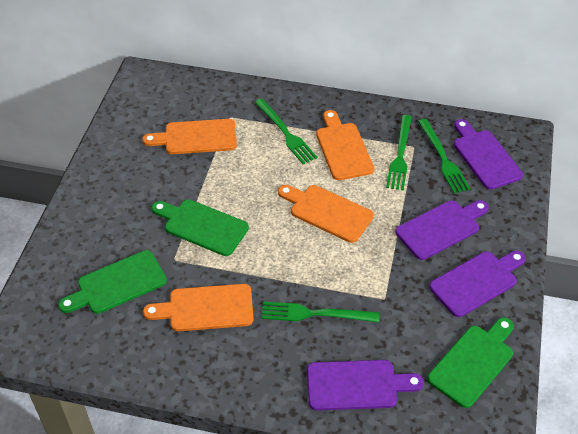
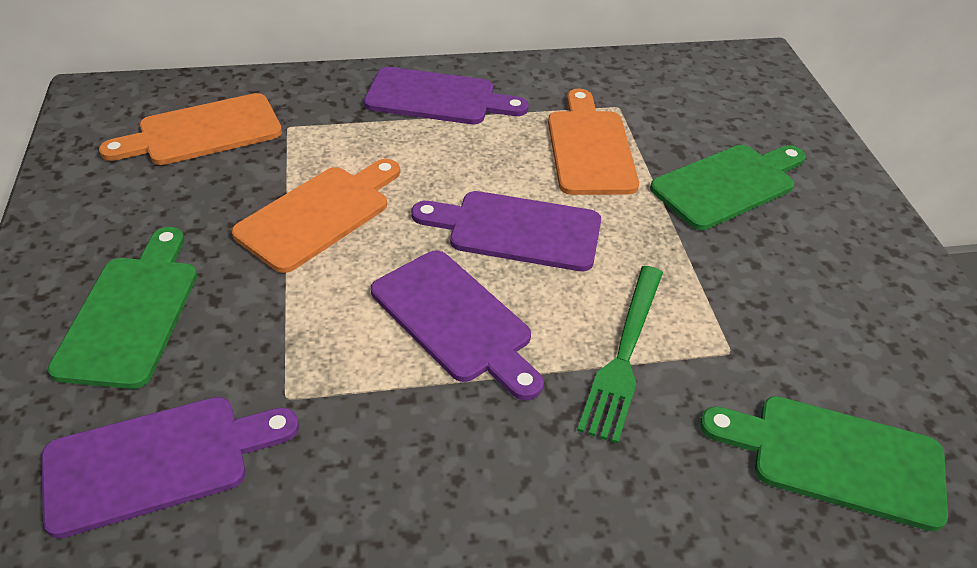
green fork: 4 -> 1
orange cutting board: 4 -> 3

